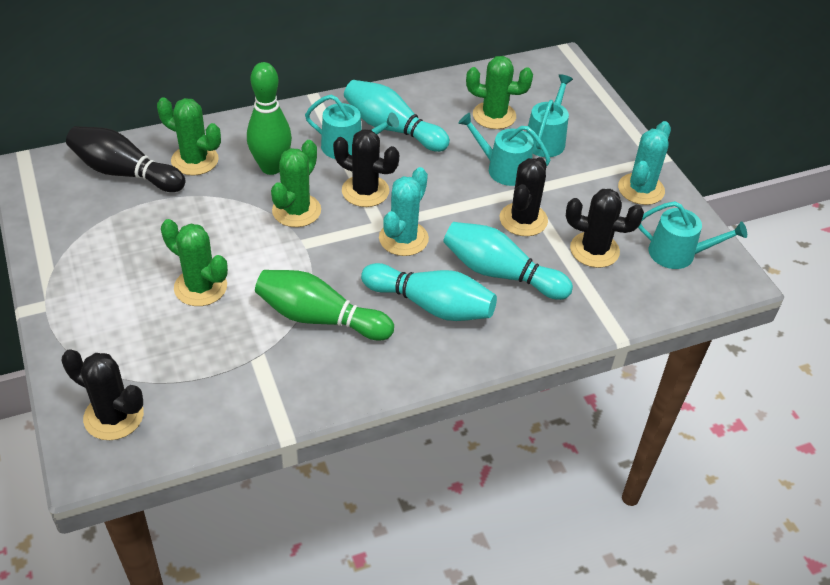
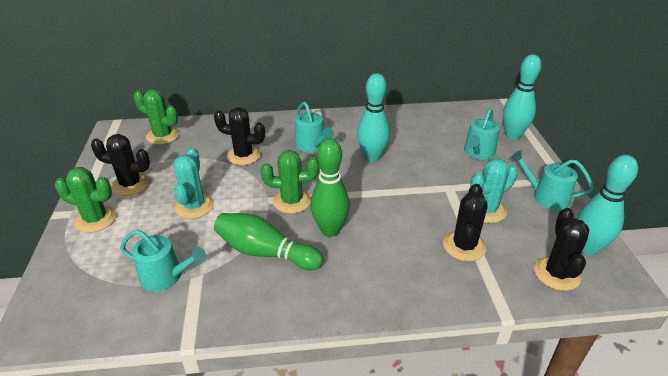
black bowling pin: 1 -> 0
green cactus: 4 -> 3

